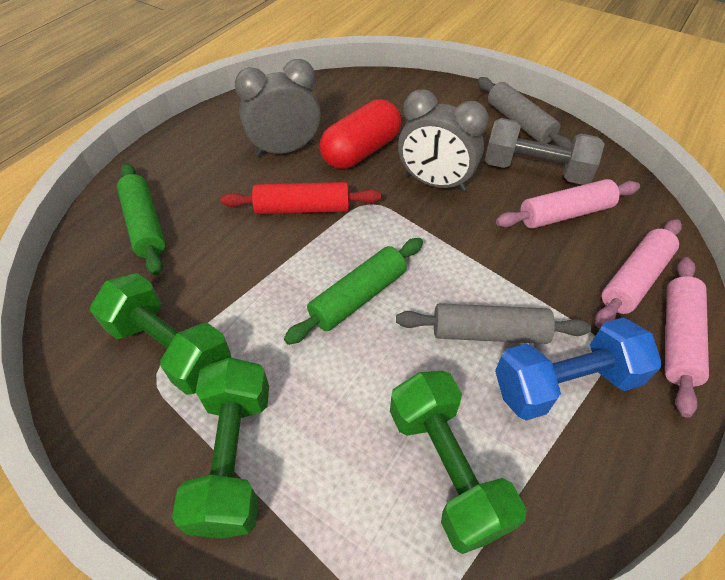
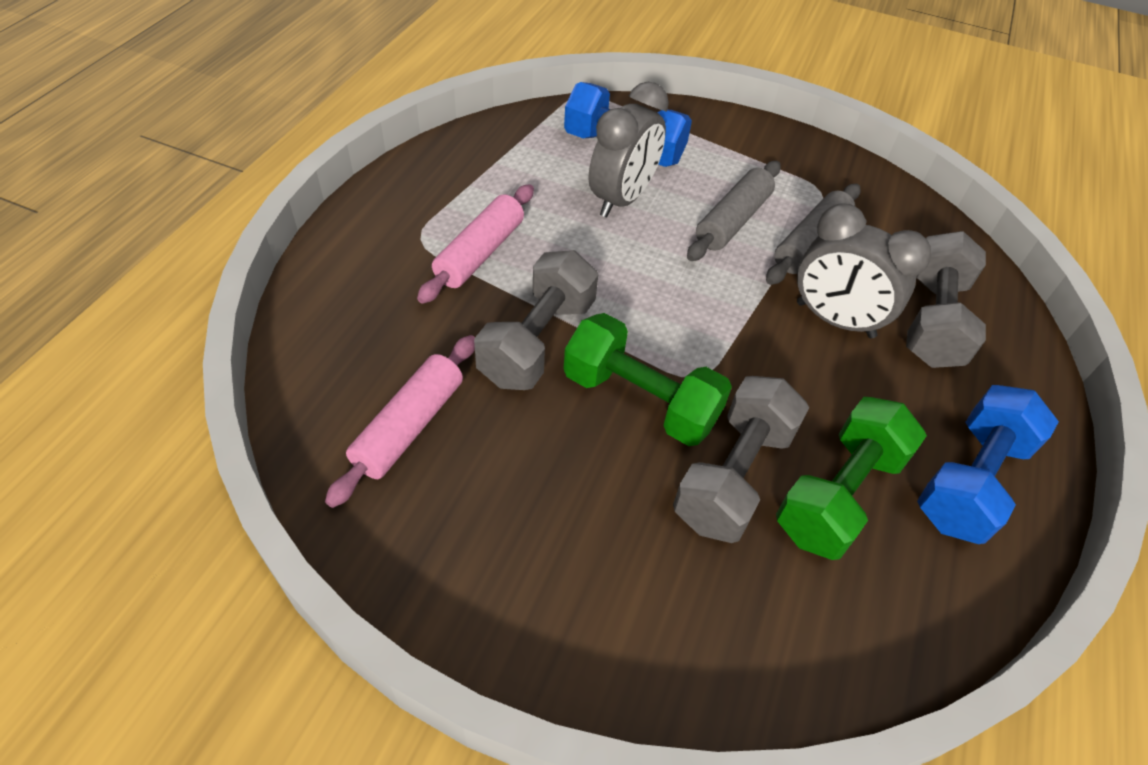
blue dumbbell: 1 -> 2
green dumbbell: 3 -> 2
green rolling pin: 2 -> 0
grey dumbbell: 1 -> 3
pink rolling pin: 3 -> 2
red capsule: 1 -> 0
red rolling pin: 1 -> 0

